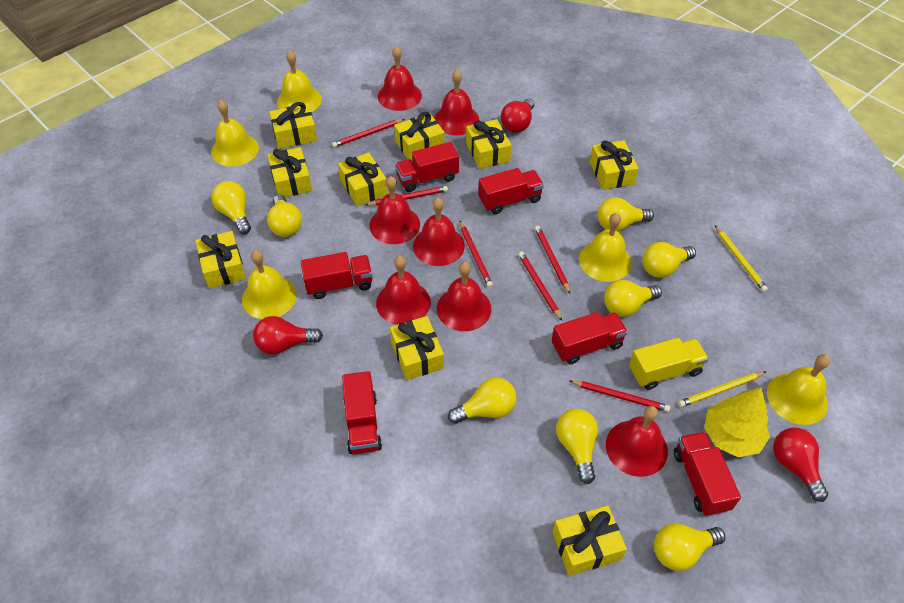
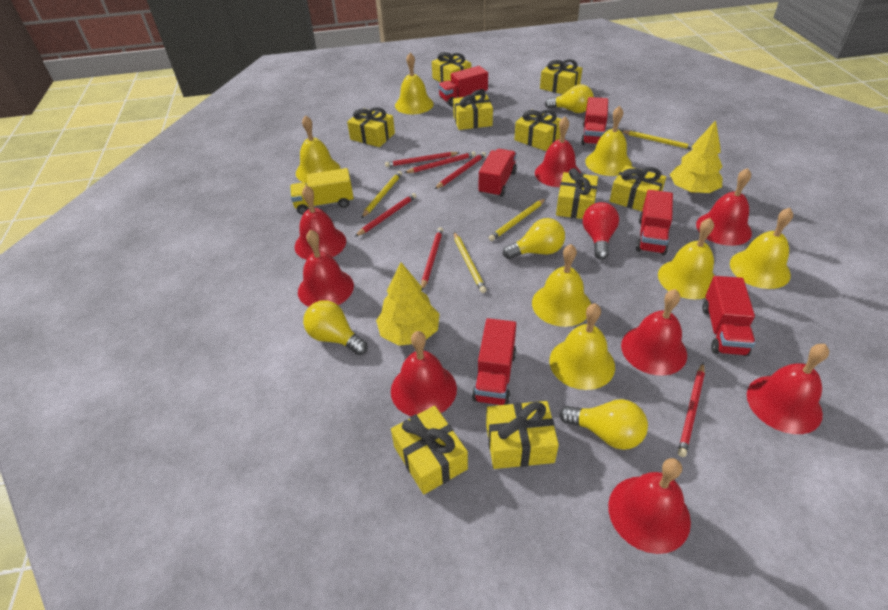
red bell: 7 -> 8
red light bulb: 3 -> 1
yellow bell: 5 -> 7
yellow light bulb: 8 -> 4
yellow pencil: 2 -> 4
yellow tree: 1 -> 2

